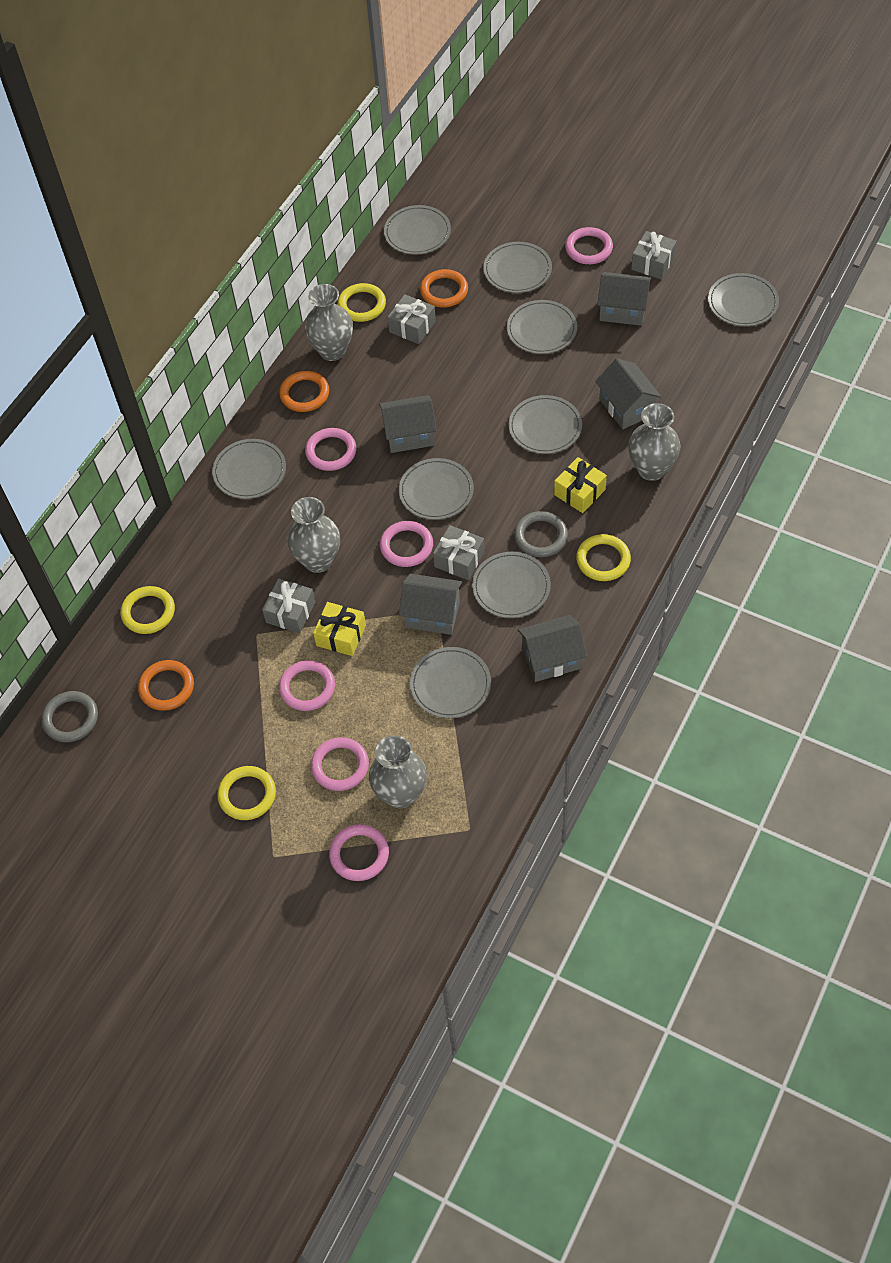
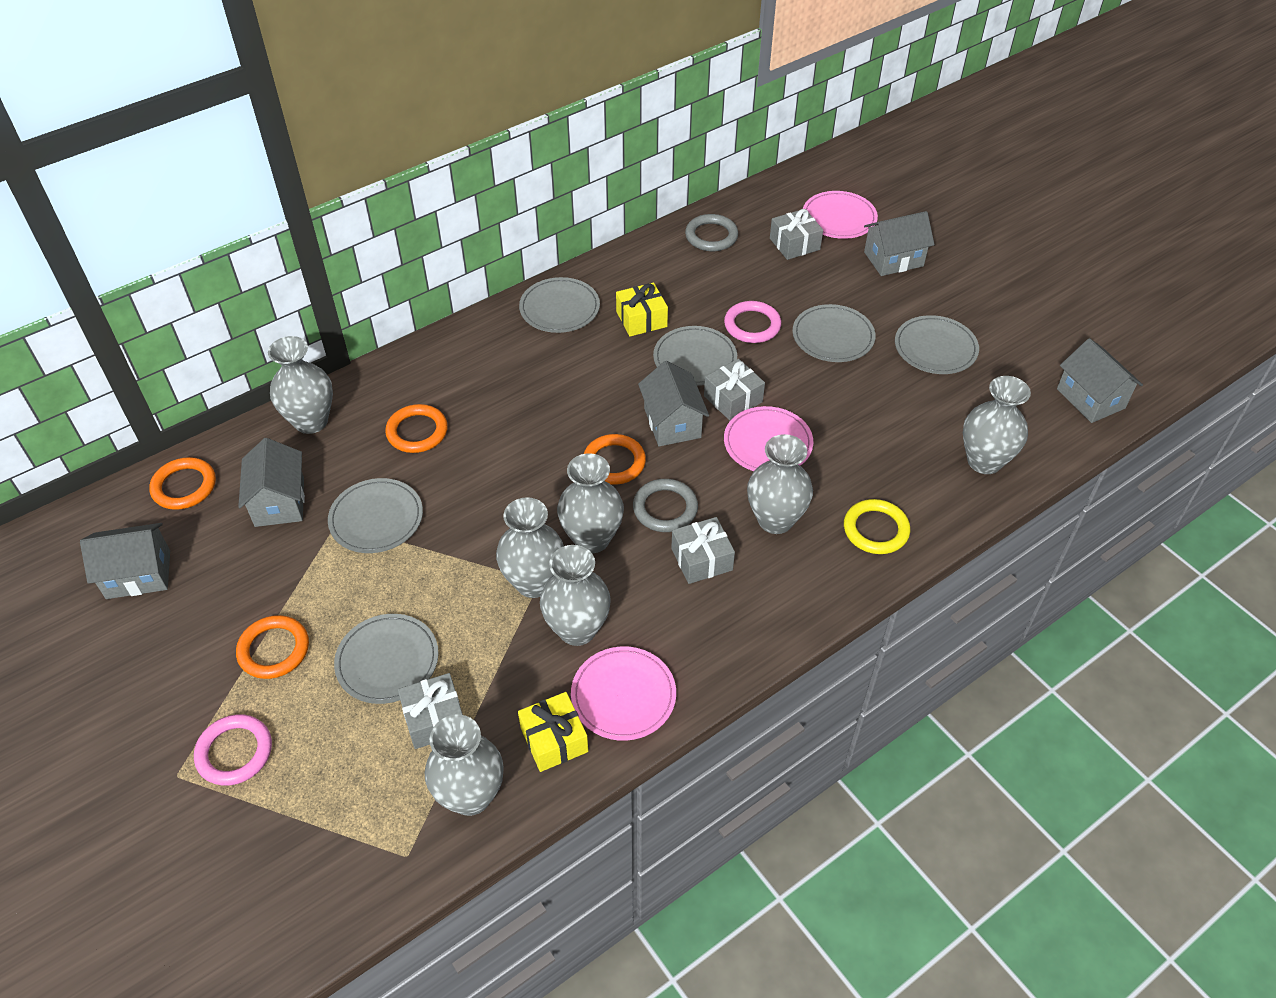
grey plate: 9 -> 6
grey vase: 4 -> 7
orange ring: 3 -> 4
pink plate: 0 -> 3
pink ring: 6 -> 2
yellow ring: 4 -> 1

